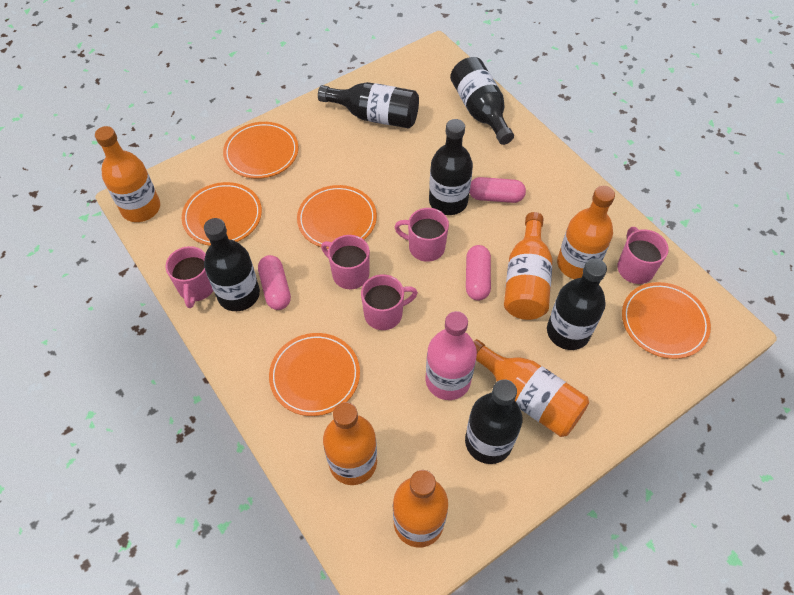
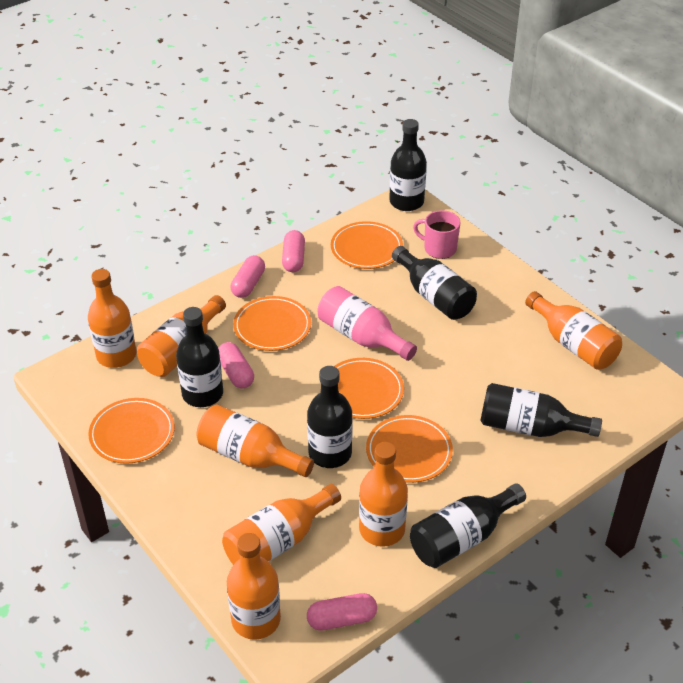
orange bottle: 6 -> 7
pink capsule: 3 -> 4
pink mug: 5 -> 1

